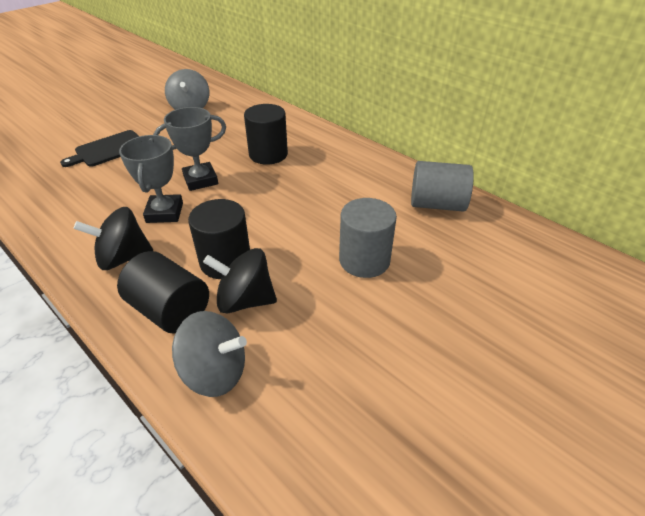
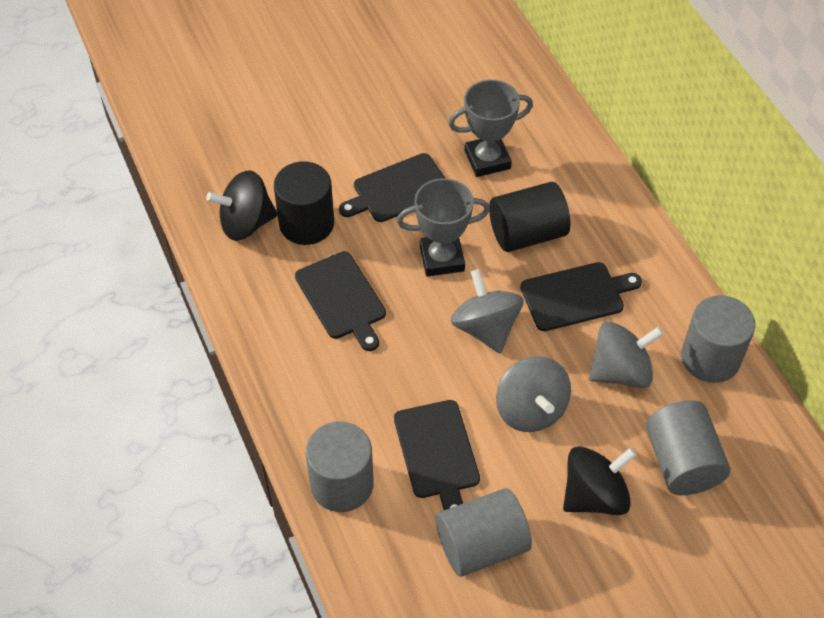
black cutting board: 1 -> 4
black cylinder: 3 -> 2
grey cylinder: 2 -> 4
grey spinning top: 2 -> 3

